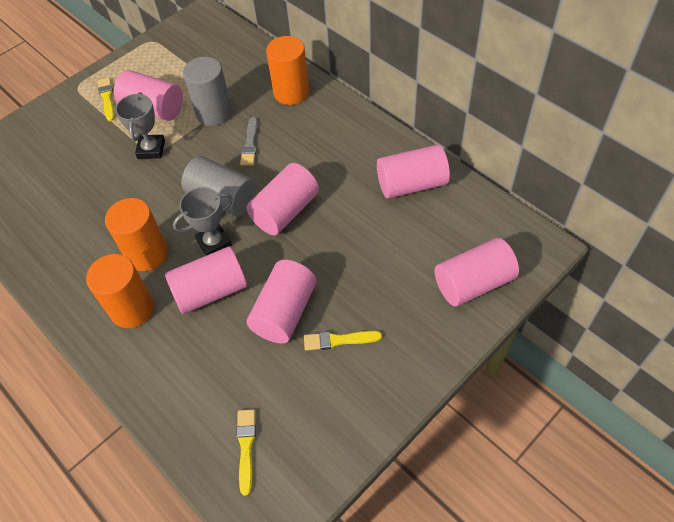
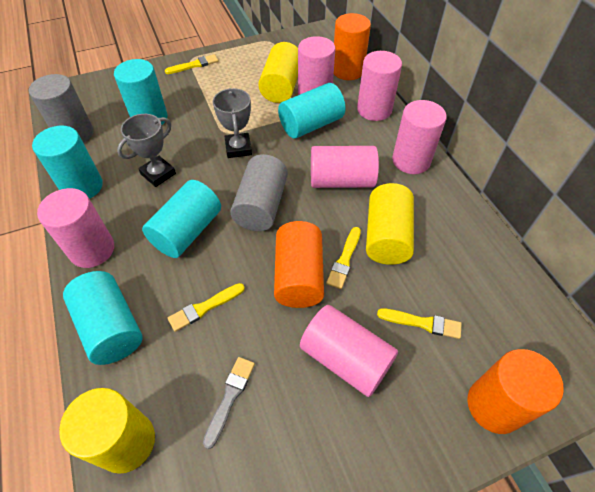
turquoise cylinder: 0 -> 5
yellow brush: 3 -> 4
yellow cylinder: 0 -> 3

